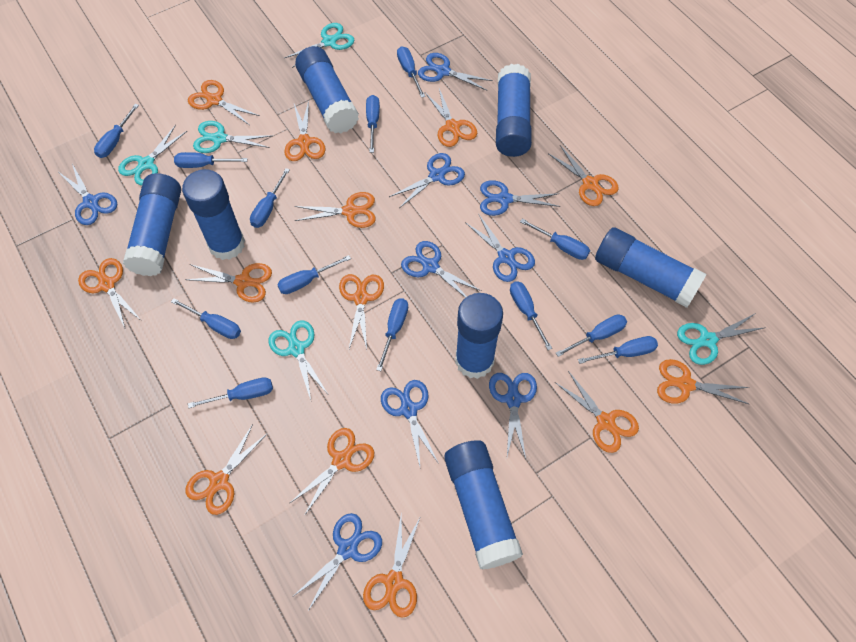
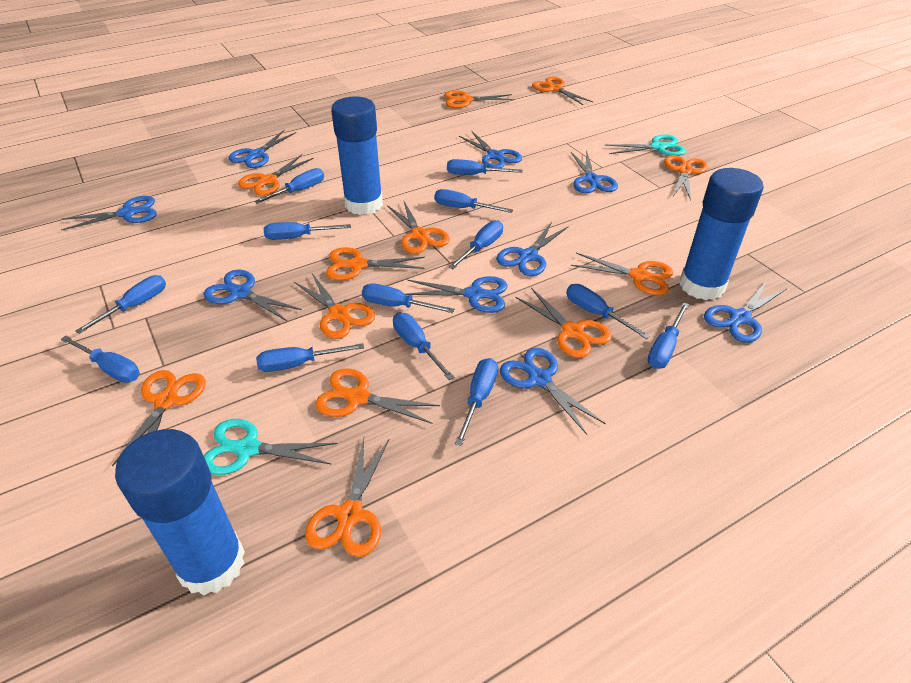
blue glue stick: 7 -> 3
orange scissors: 13 -> 12
turquoise scissors: 5 -> 2

